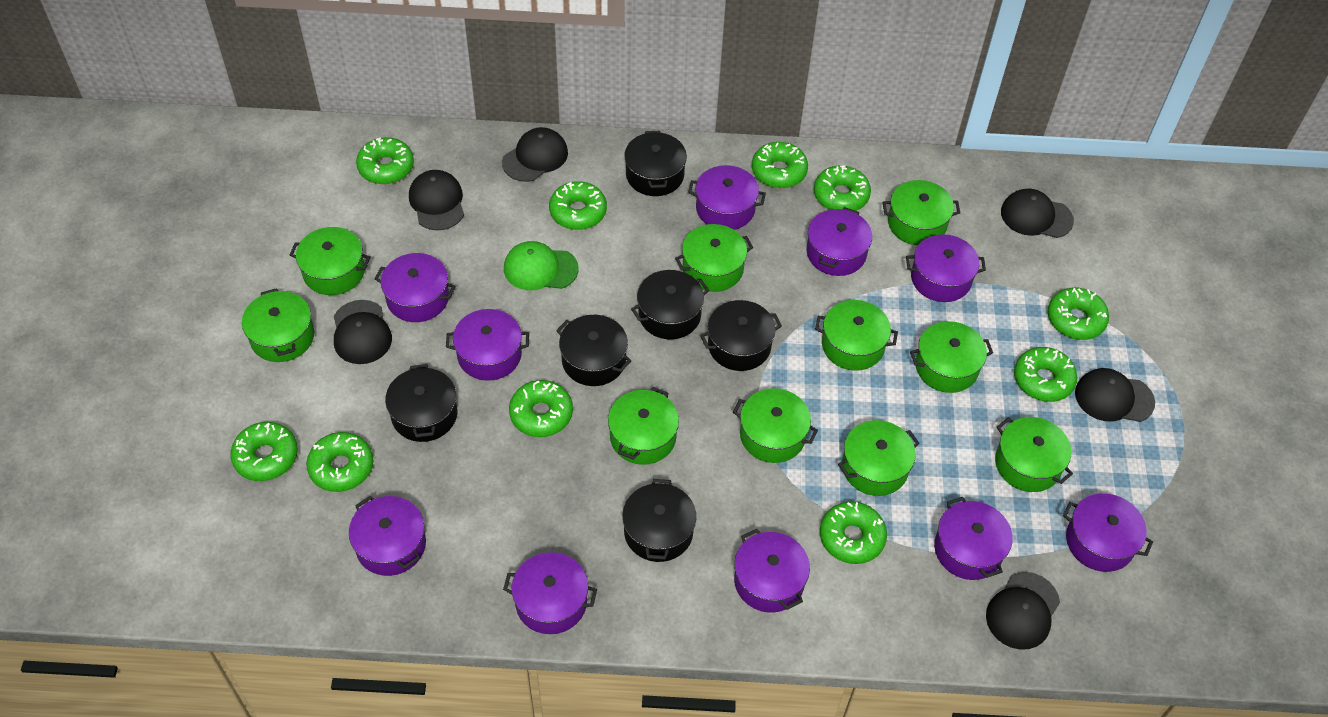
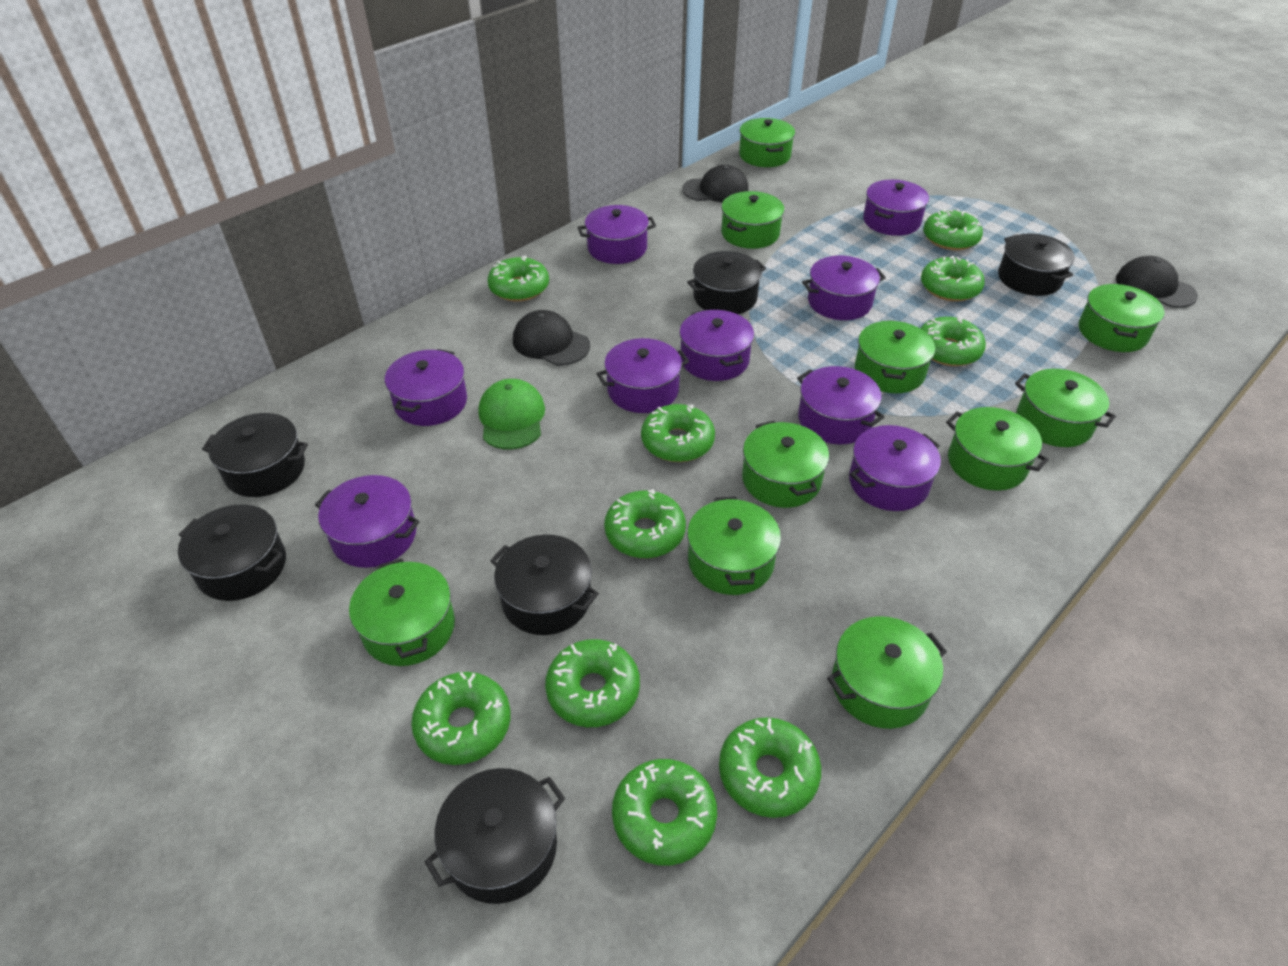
black cap: 6 -> 3
purple pot: 10 -> 9

